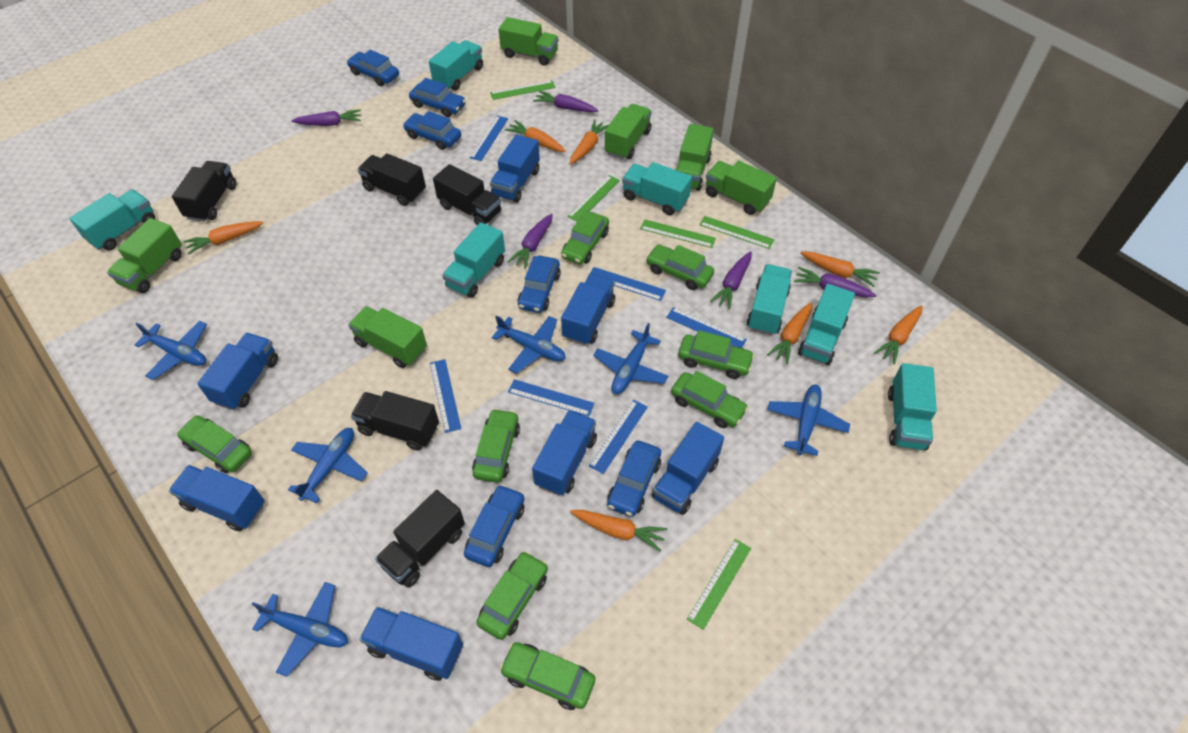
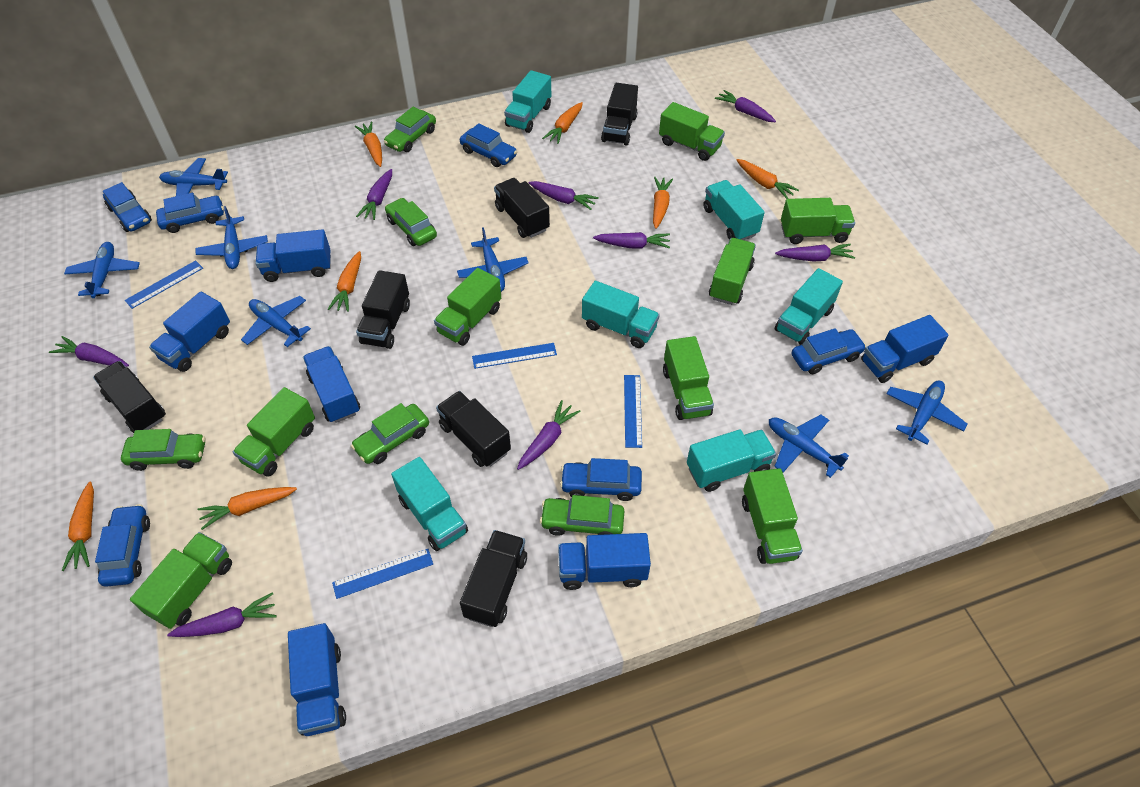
black truck: 5 -> 6
blue plane: 6 -> 7
blue ruler: 6 -> 4
blue truck: 7 -> 6
green car: 8 -> 5
green ruler: 5 -> 0
green truck: 6 -> 8
purple carrot: 5 -> 8
turquoise truck: 7 -> 6

